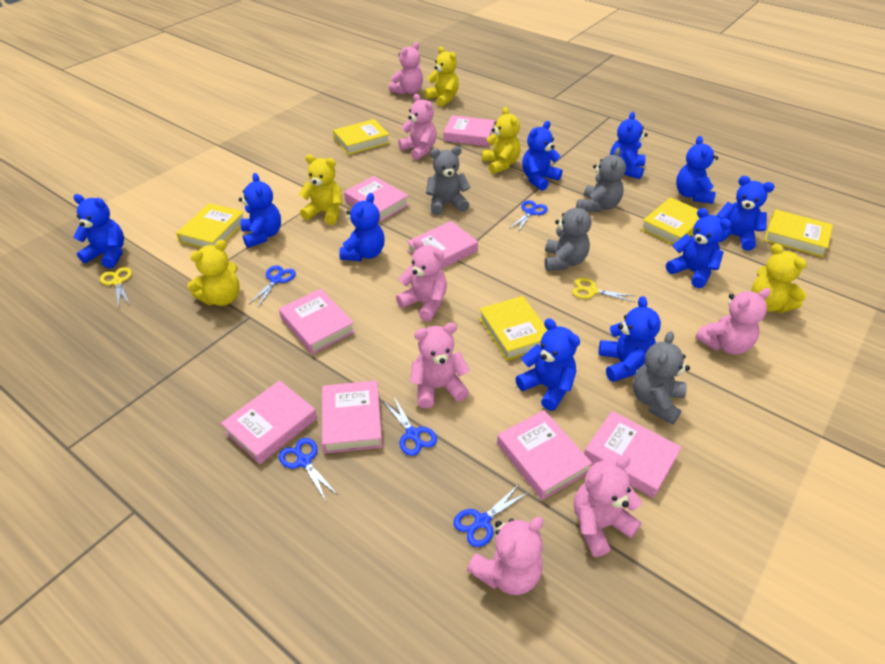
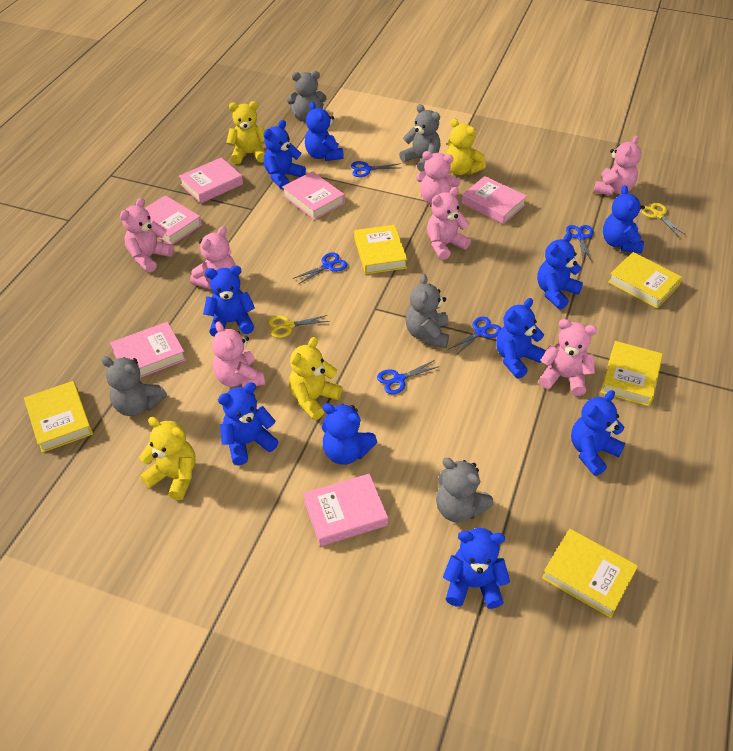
grey teddy bear: 4 -> 5
pink book: 8 -> 6
yellow teddy bear: 5 -> 4

